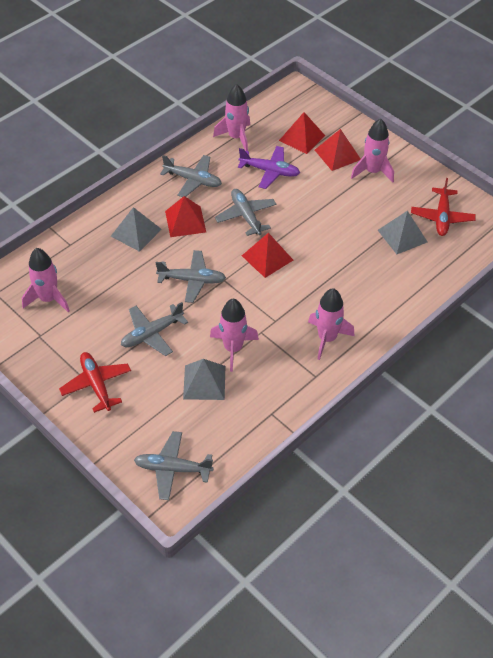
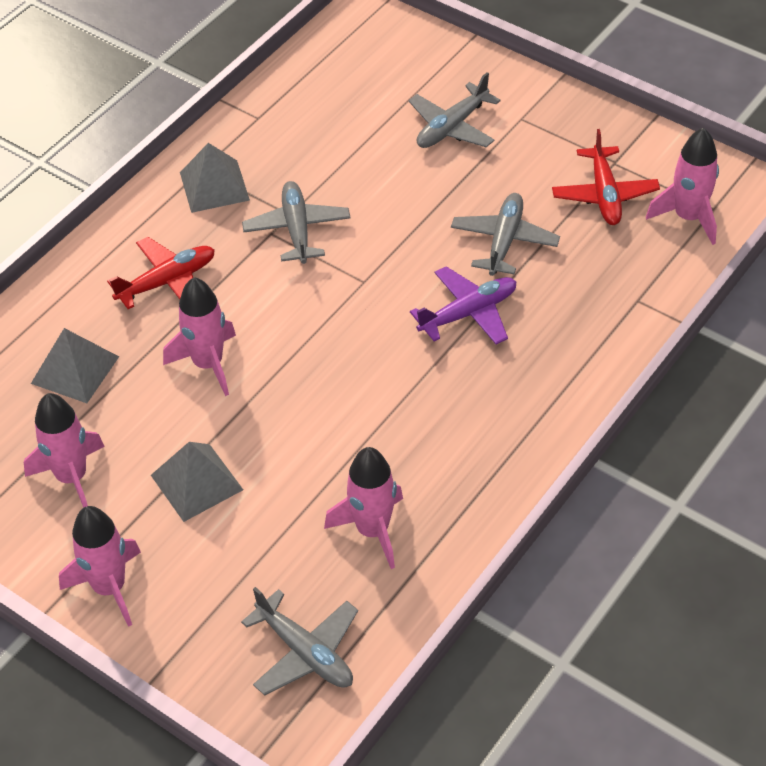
grey plane: 5 -> 4
red pyramid: 4 -> 0

